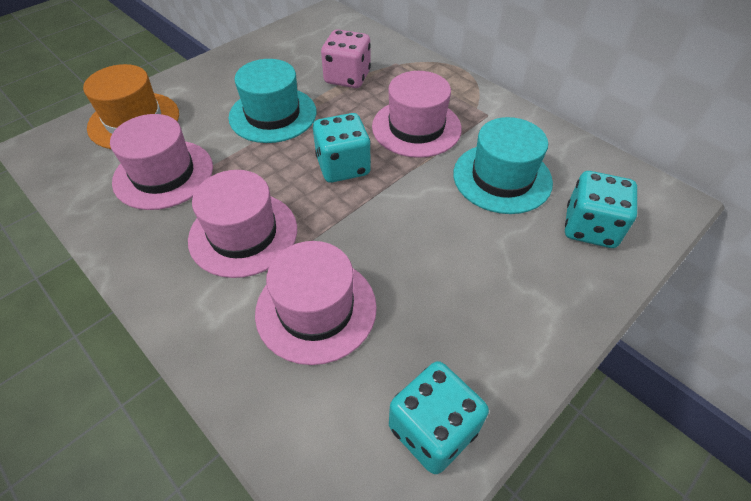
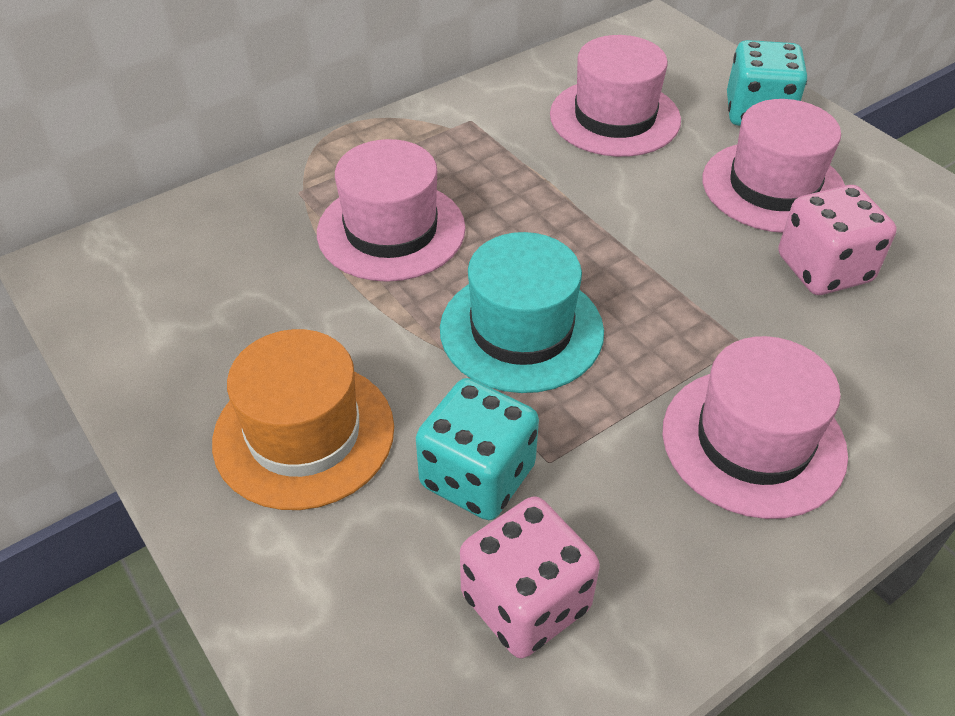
pink dice: 1 -> 2
turquoise dice: 3 -> 2
turquoise hat: 2 -> 1

